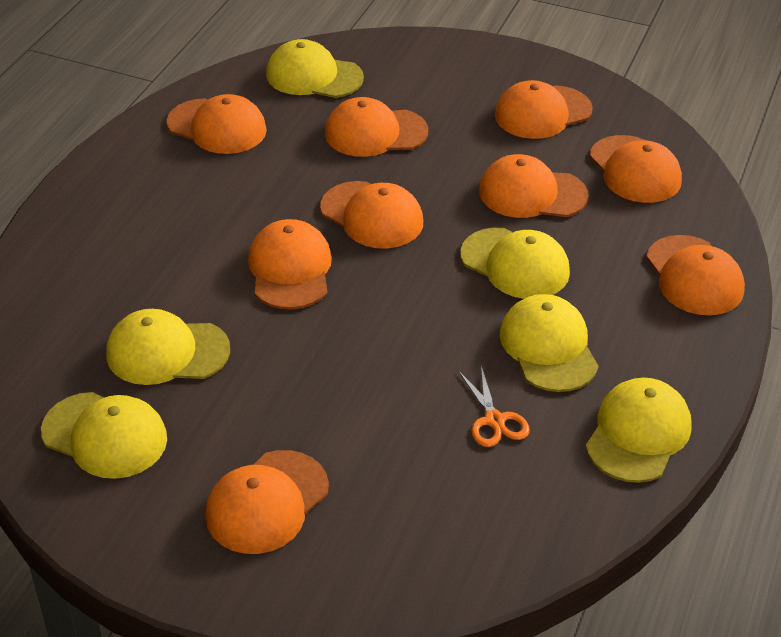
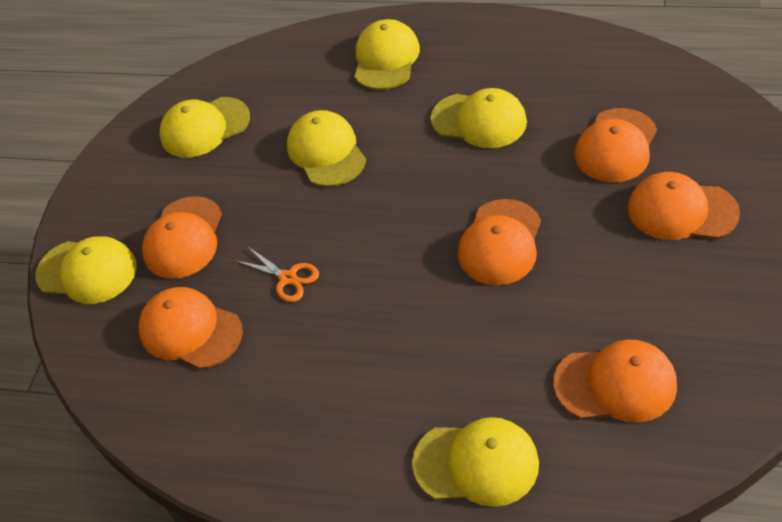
orange cap: 9 -> 6

